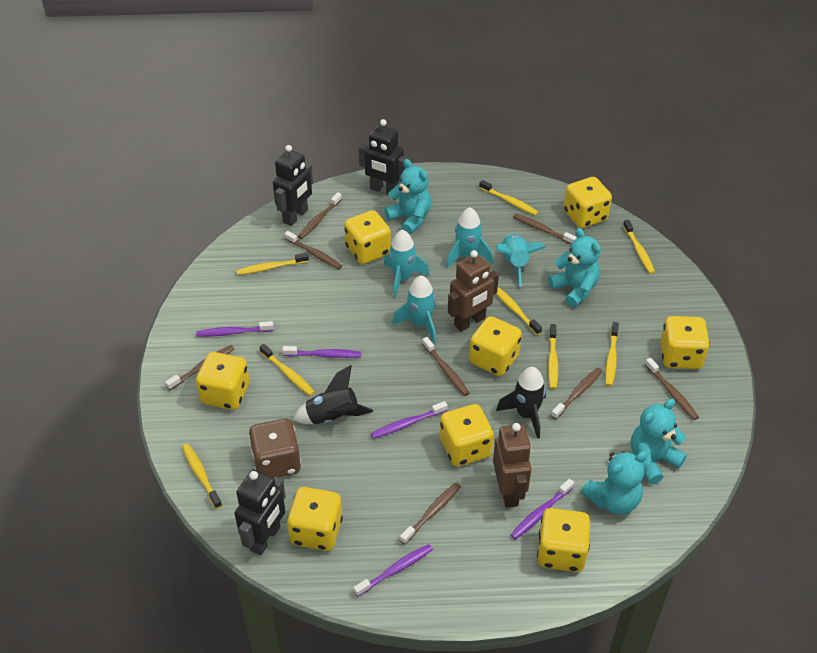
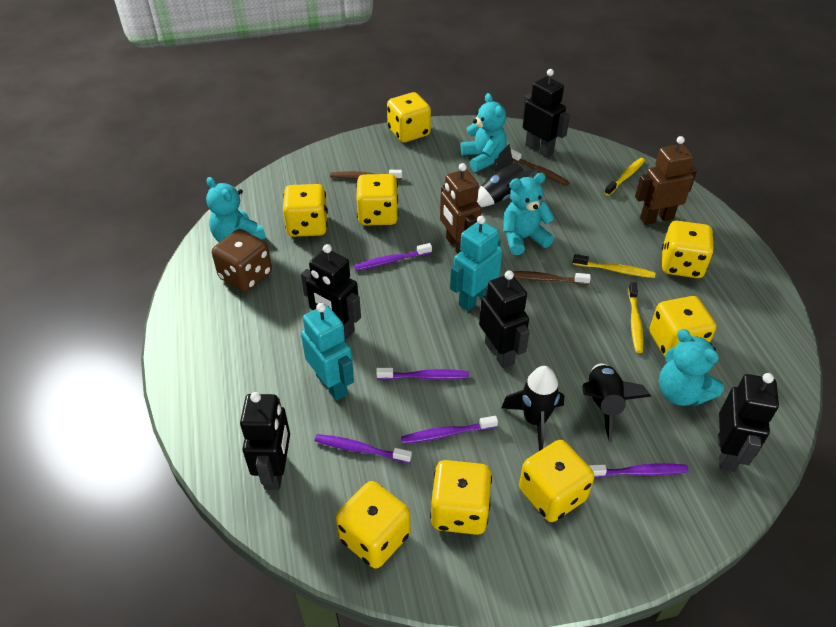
black robot: 3 -> 5
black rocket: 2 -> 3
brown toothbrush: 8 -> 3
turquoise robot: 0 -> 2
turquoise rocket: 4 -> 0
yellow toothbrush: 8 -> 3

